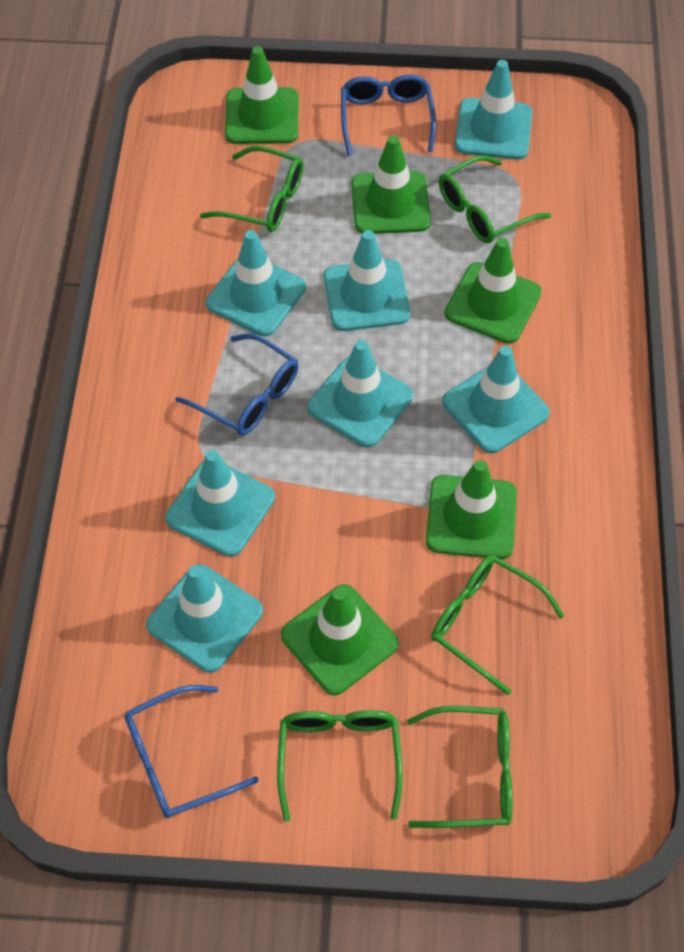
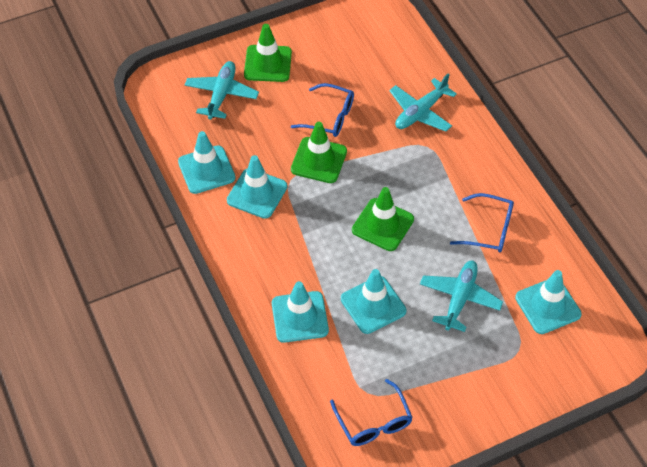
green glasses: 5 -> 0
green traffic cone: 5 -> 3
turquoise plane: 0 -> 3
turquoise traffic cone: 7 -> 5

